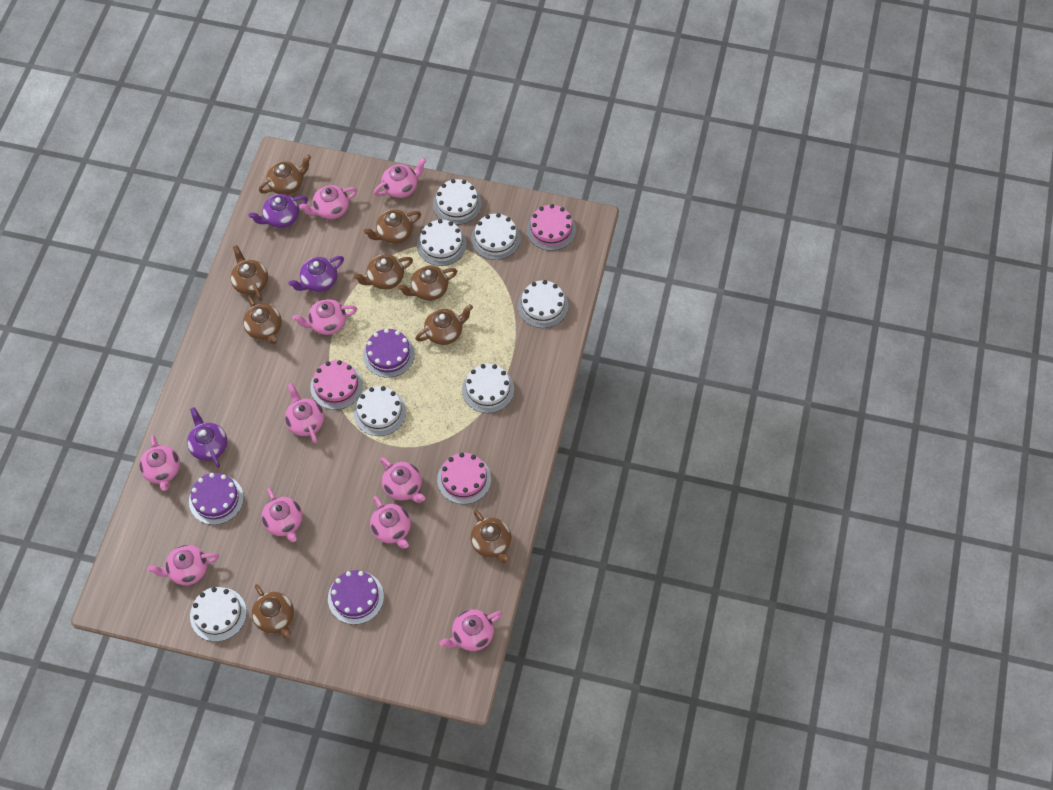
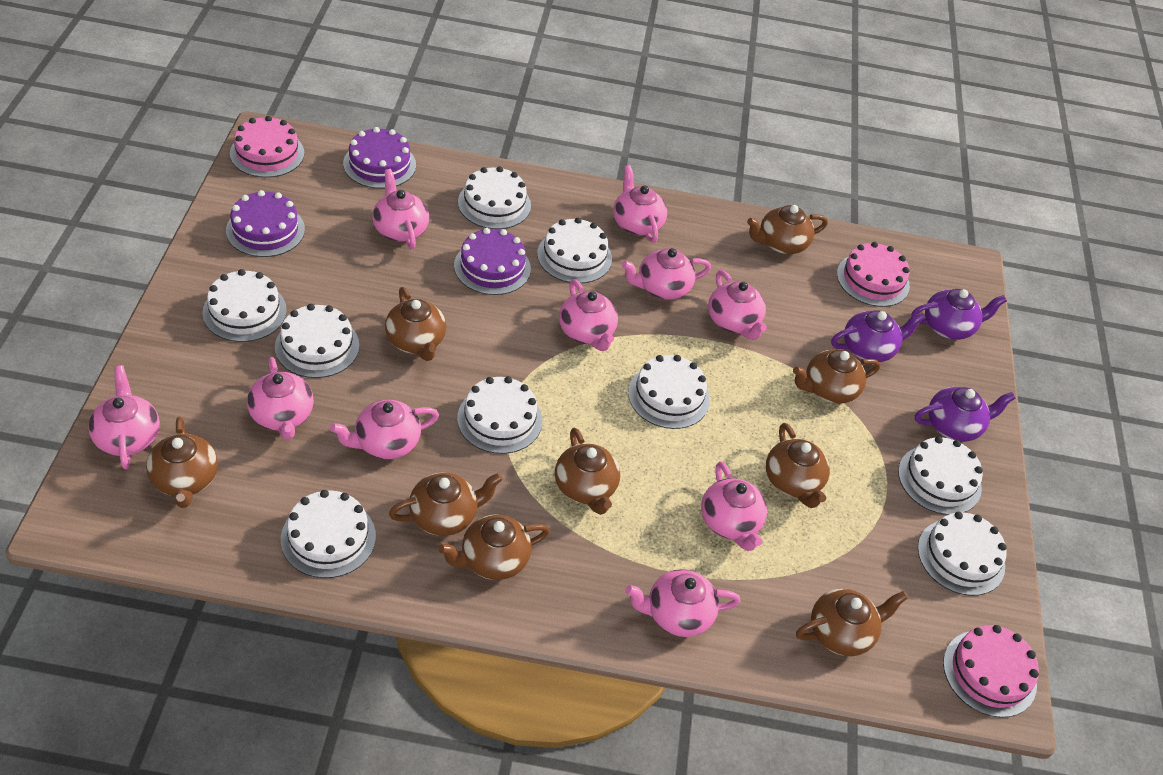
white cake: 7 -> 9

